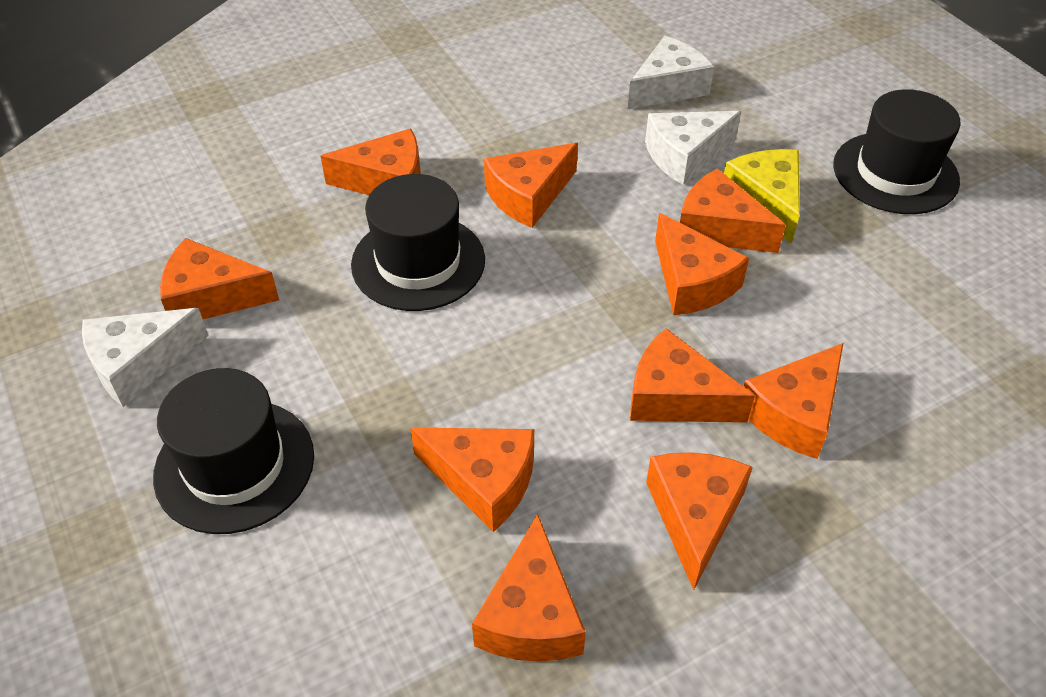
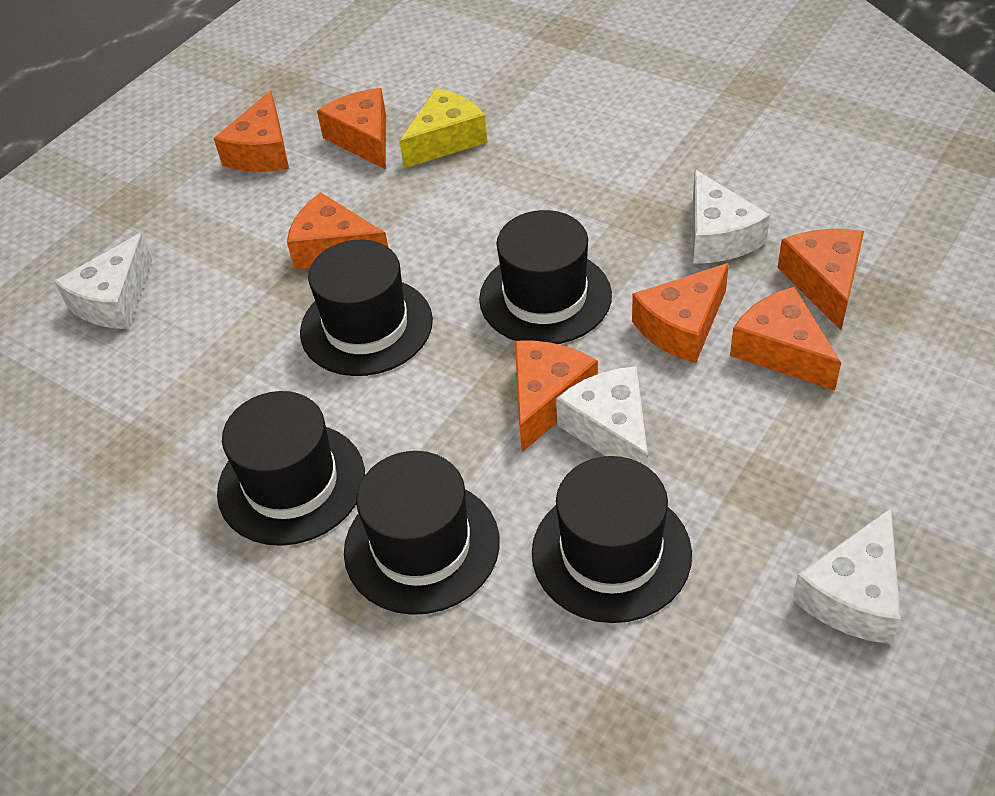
black hat: 3 -> 5
orange cheese: 10 -> 7
white cheese: 3 -> 4

